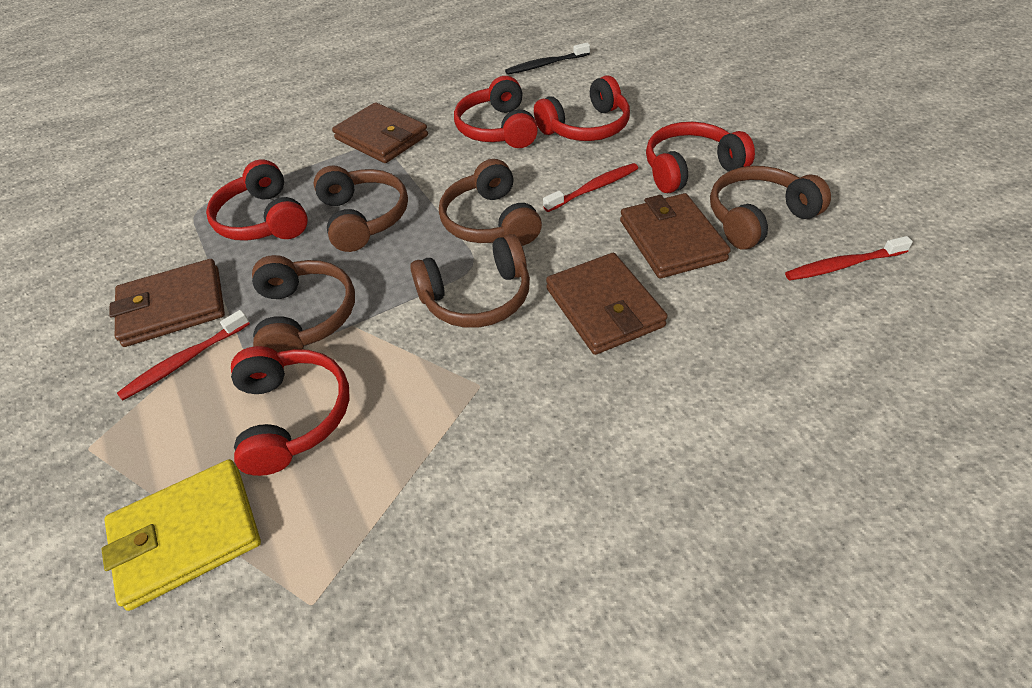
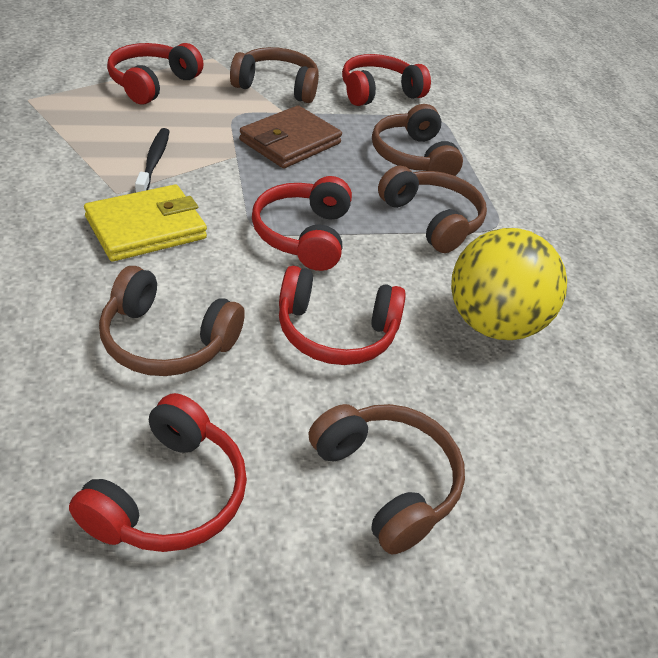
brown wallet: 4 -> 1
red toothbrush: 3 -> 0
yellow ball: 0 -> 1

